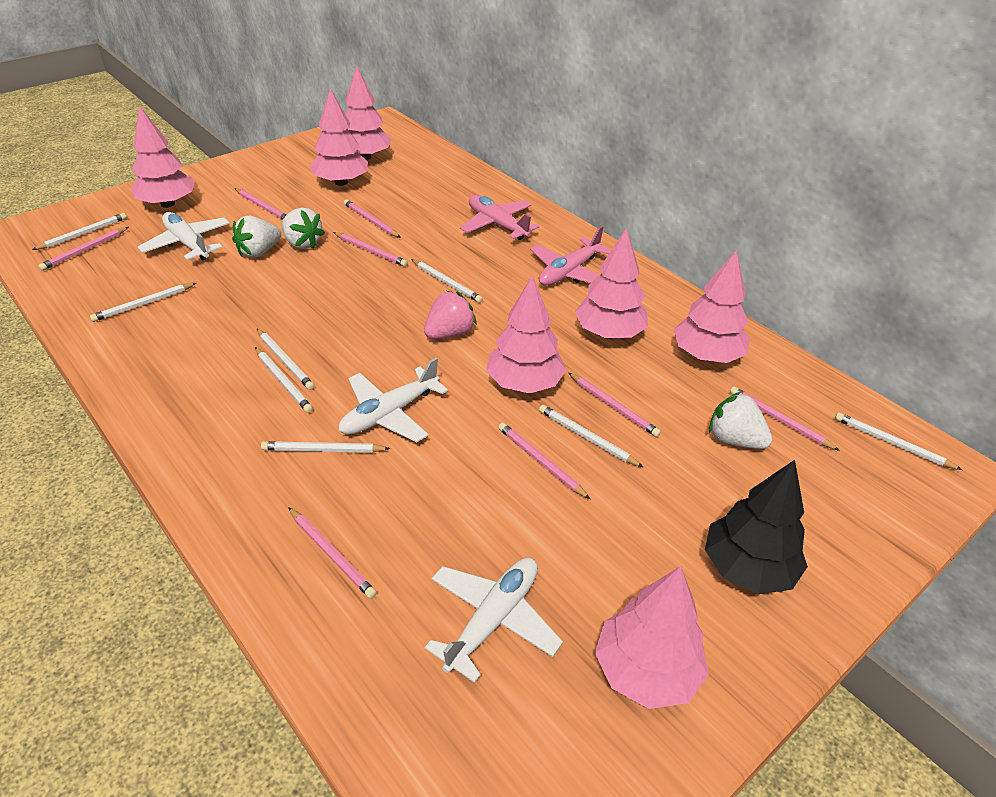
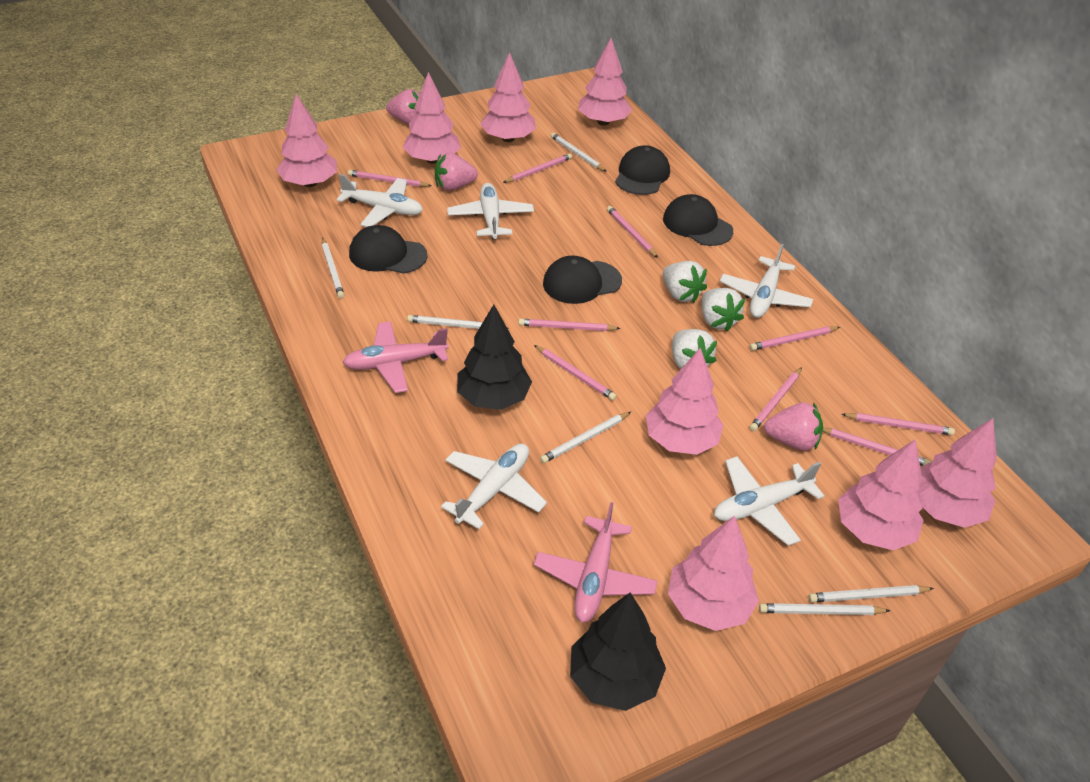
black cap: 0 -> 4
black tree: 1 -> 2
pink pencil: 8 -> 9
pink strawberry: 1 -> 3
pink tree: 7 -> 8
white pencil: 8 -> 6
white plane: 3 -> 5

